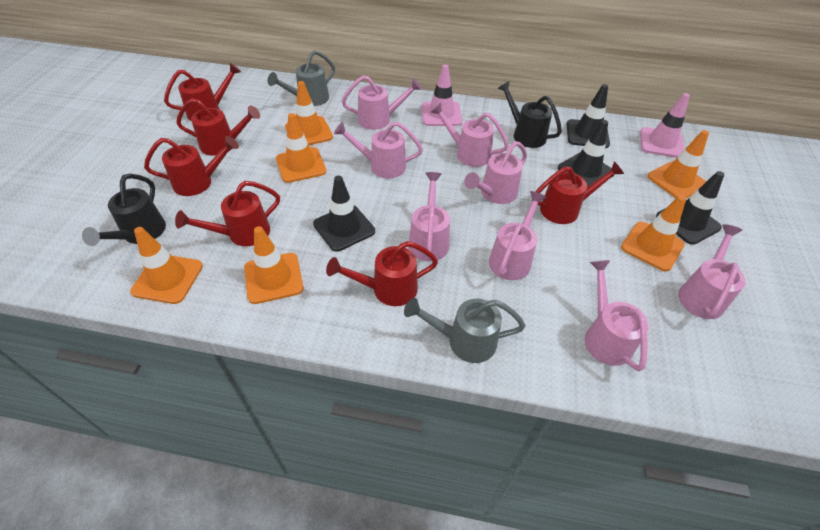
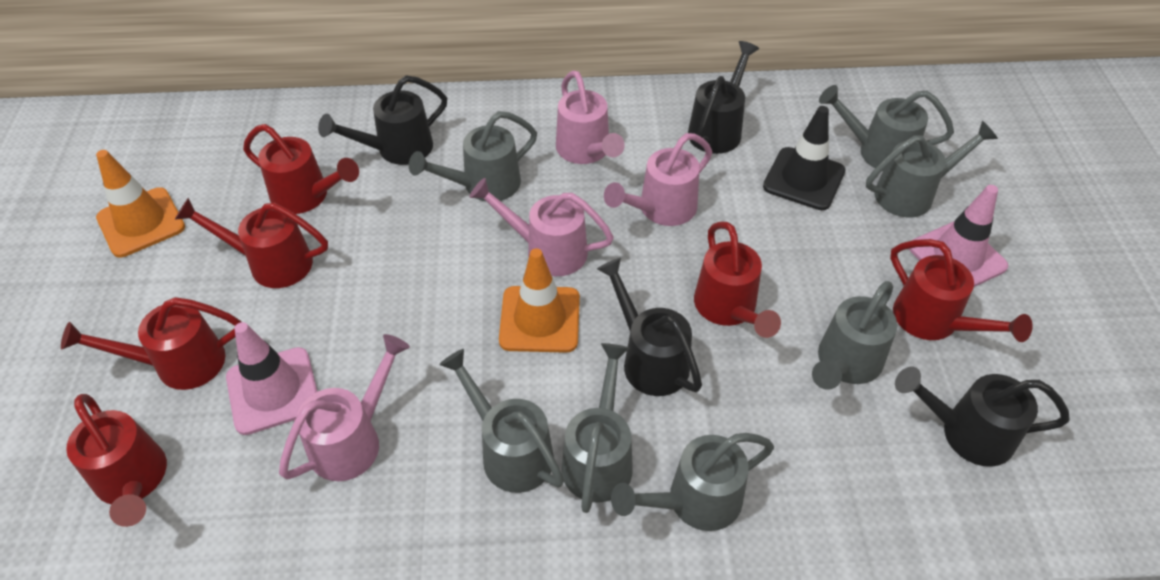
black traffic cone: 4 -> 1
black watering can: 2 -> 4
grey watering can: 2 -> 7
orange traffic cone: 6 -> 2
pink watering can: 8 -> 4

